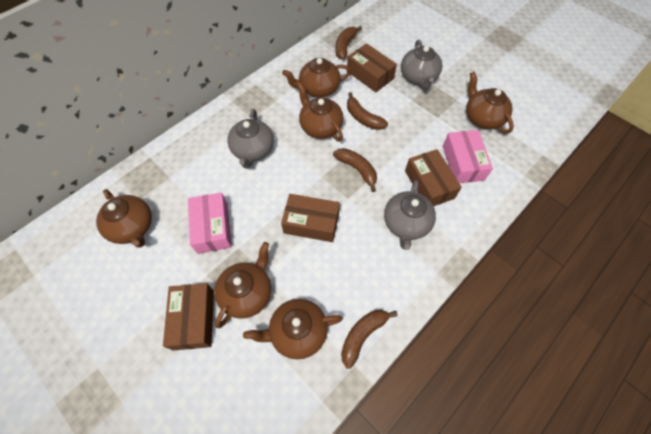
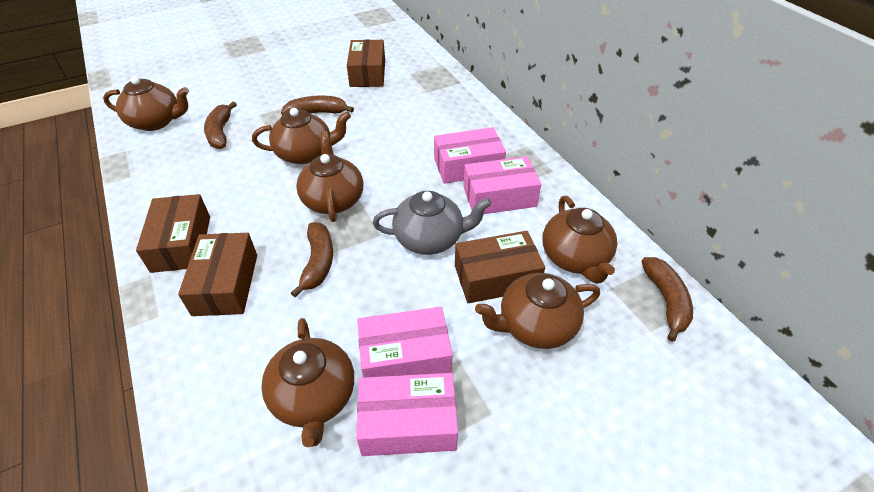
grey teapot: 3 -> 1
pink box: 2 -> 4

